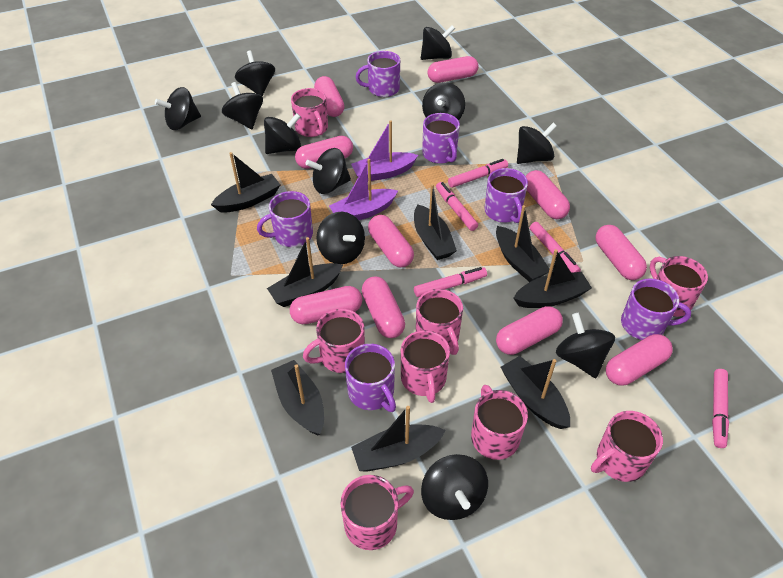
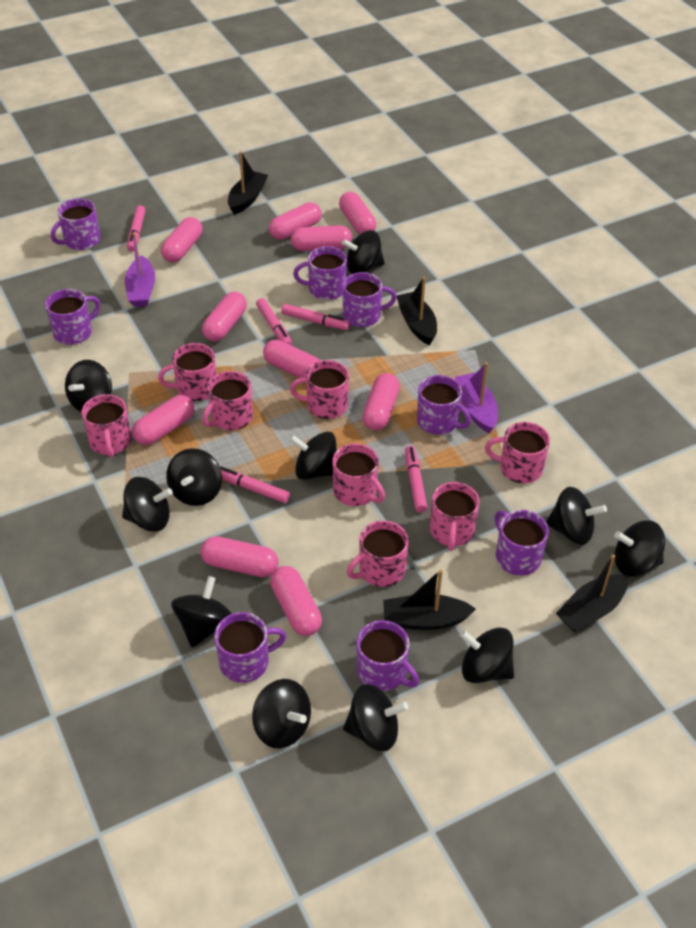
black boat: 8 -> 4
purple mug: 6 -> 8

